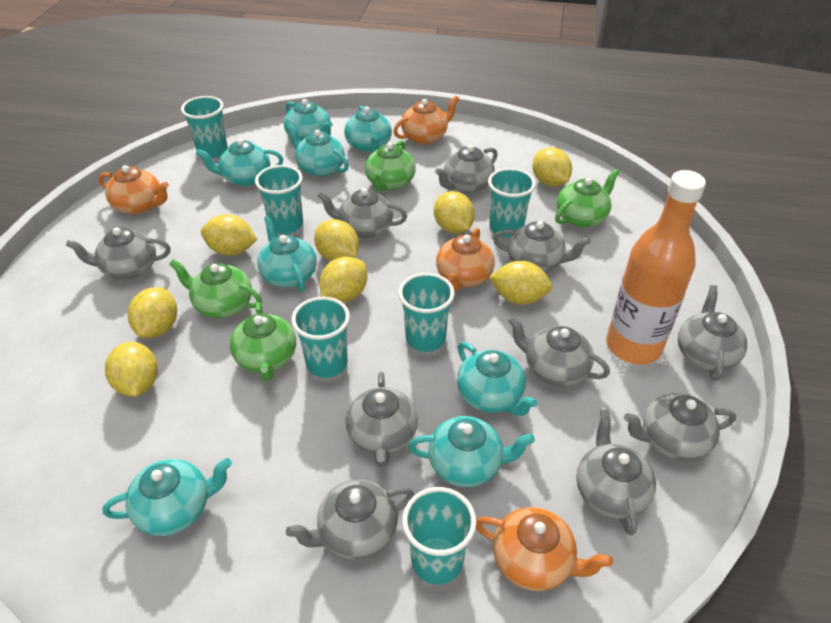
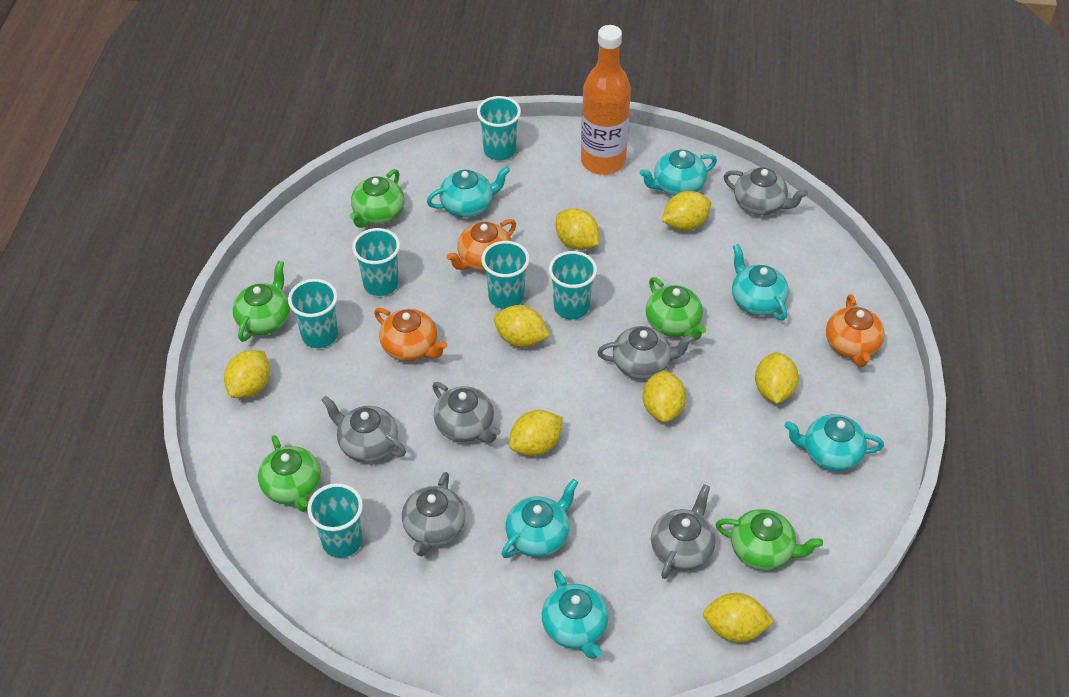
green teapot: 4 -> 5
grey teapot: 10 -> 6
orange teapot: 4 -> 3
turquoise teapot: 8 -> 6

